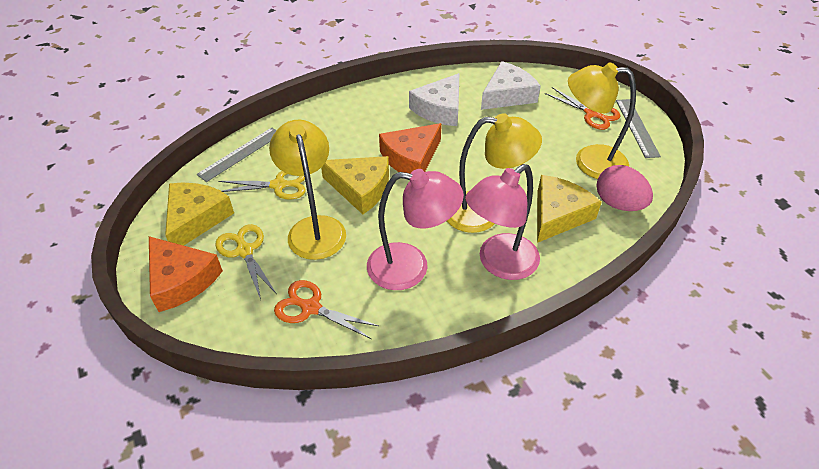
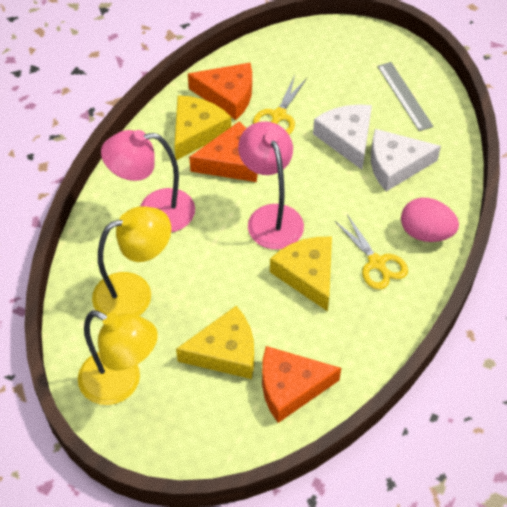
grey ruler: 2 -> 1
orange cheese: 2 -> 3
orange scissors: 2 -> 0
yellow lamp: 3 -> 2

